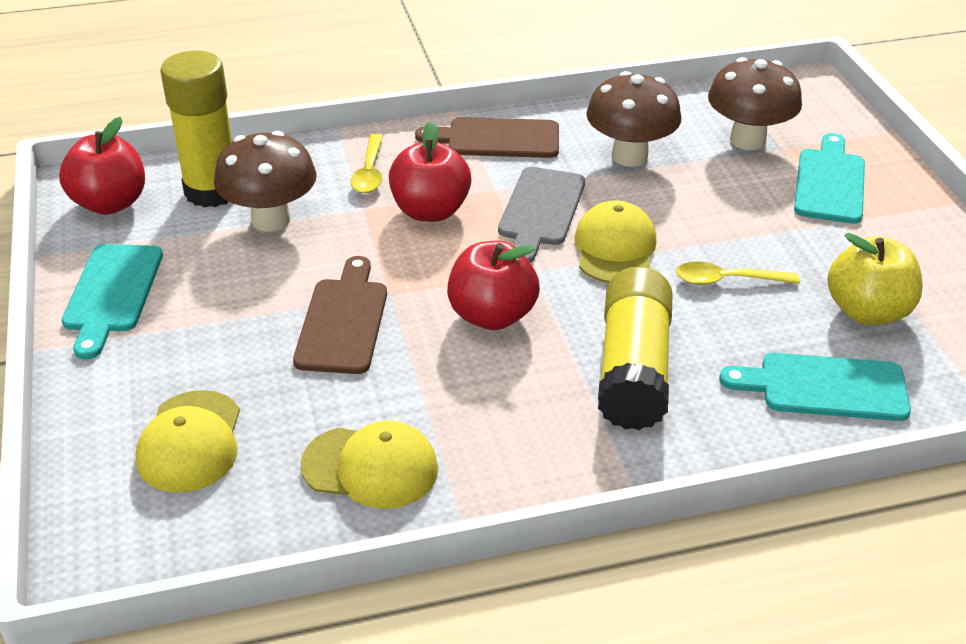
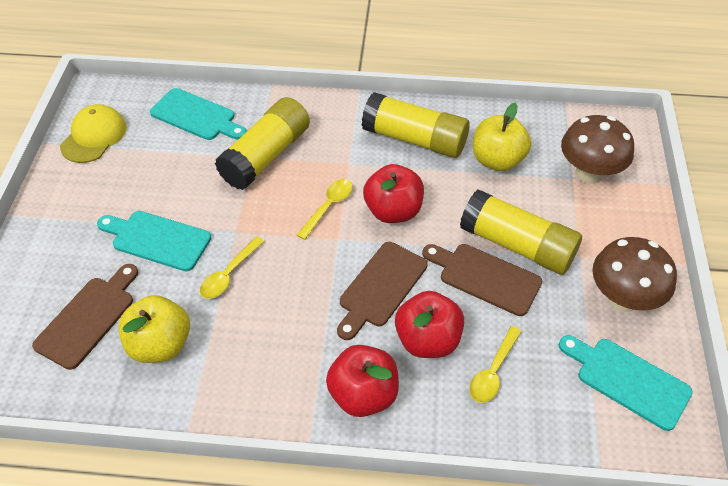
brown cutting board: 2 -> 3
brown mushroom: 3 -> 2
grey cutting board: 1 -> 0
yellow apple: 1 -> 2
yellow cap: 3 -> 1
yellow glue stick: 2 -> 3
yellow spoon: 2 -> 3

